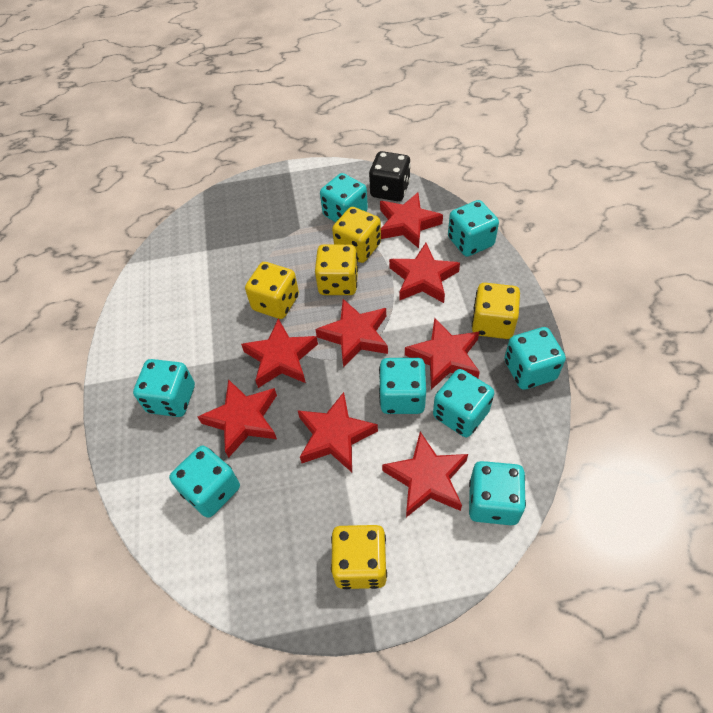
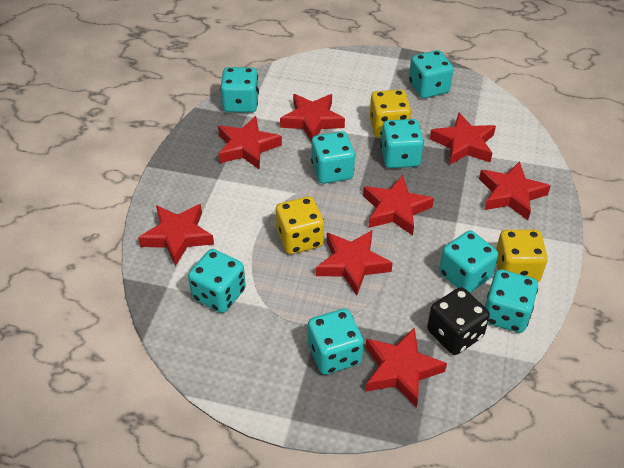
yellow dice: 5 -> 3

